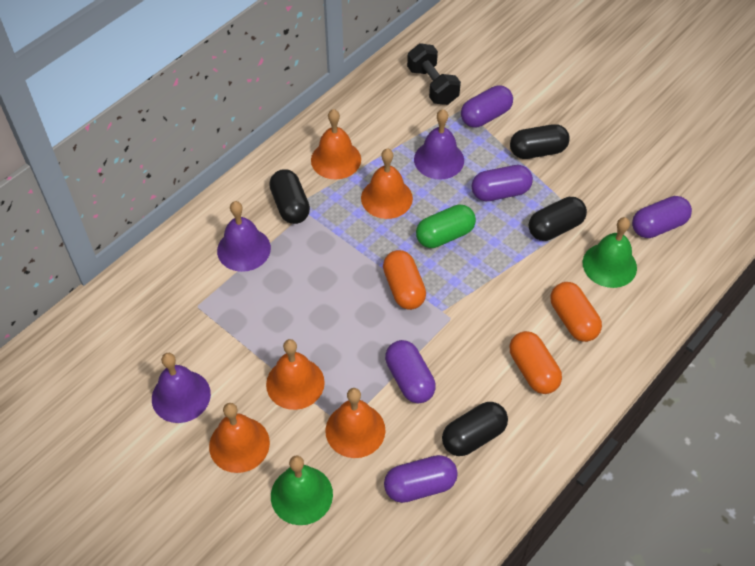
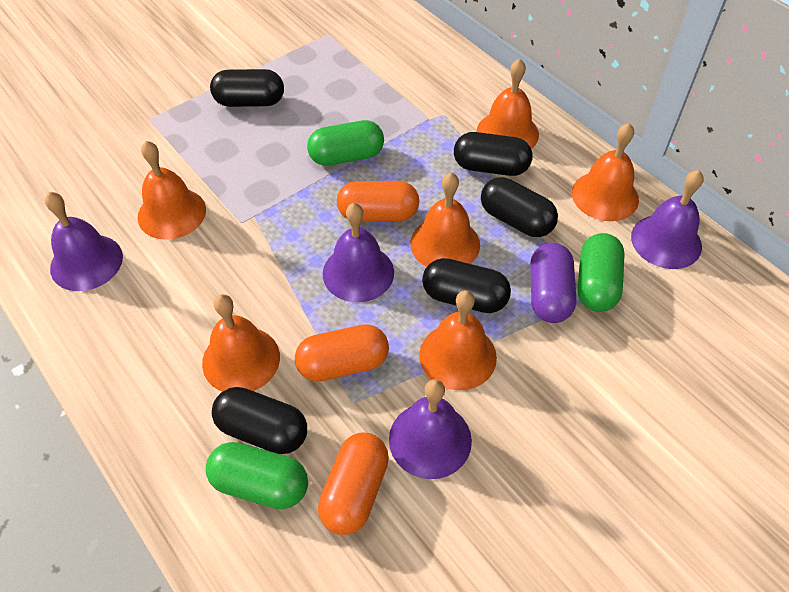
black capsule: 4 -> 5
black dumbbell: 1 -> 0
green bell: 2 -> 0
green capsule: 1 -> 3
orange bell: 5 -> 6
purple bell: 3 -> 4
purple capsule: 5 -> 1

